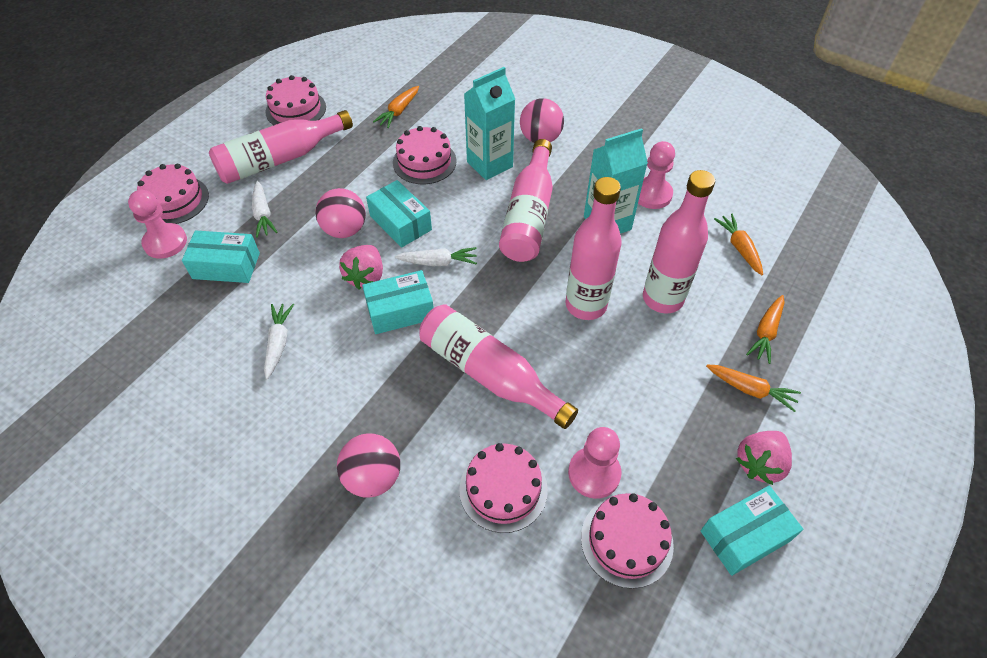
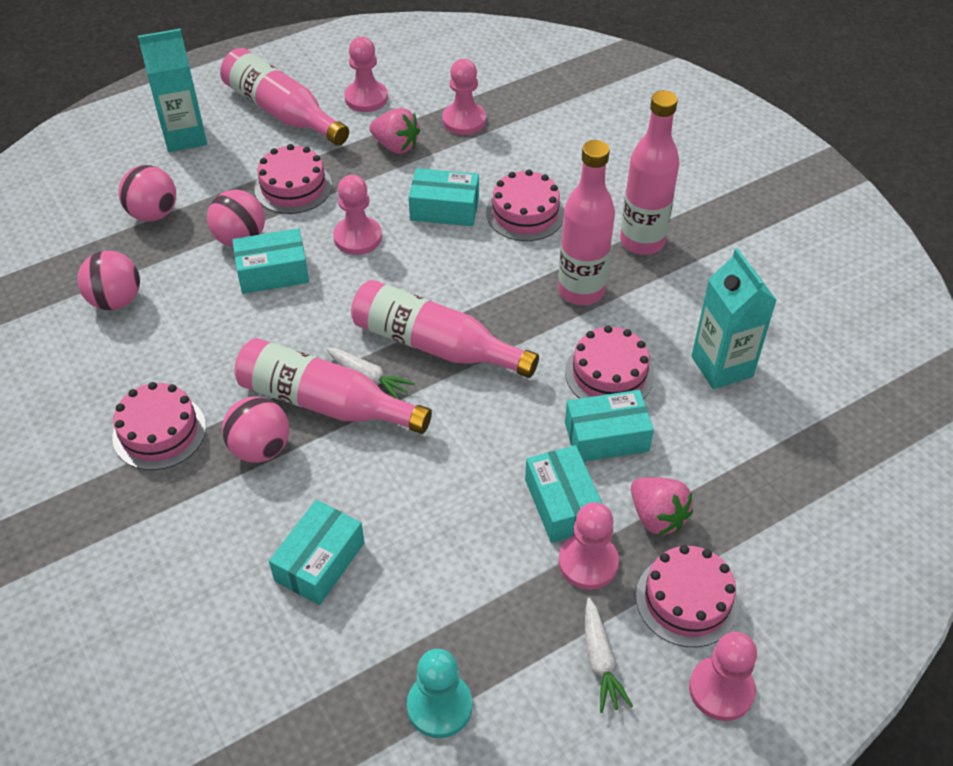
orange carrot: 4 -> 0
pink ball: 3 -> 4
pink pawn: 3 -> 5
turquoise box: 4 -> 5
turquoise pawn: 0 -> 1
white carrot: 3 -> 2

